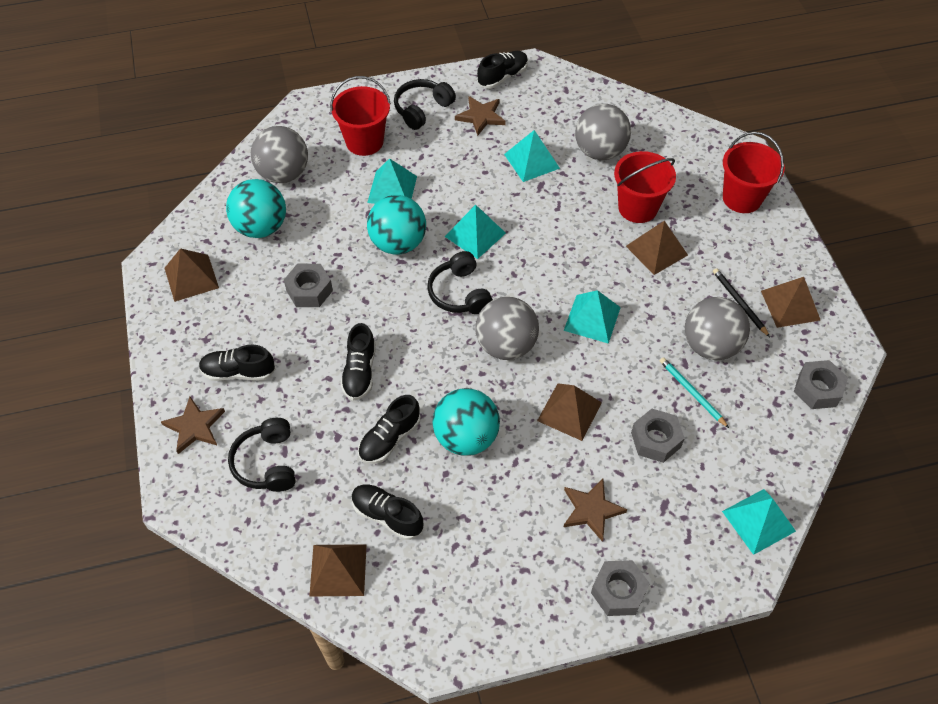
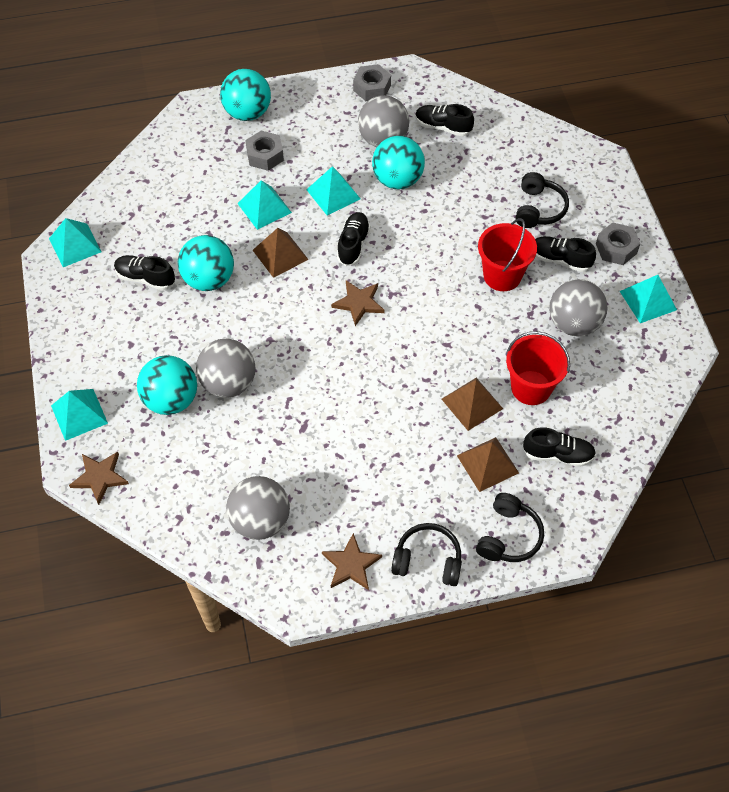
black pencil: 1 -> 0
brown pyramid: 5 -> 3
grey nut: 4 -> 3
red bucket: 3 -> 2
turquoise ball: 3 -> 4
turquoise pencil: 1 -> 0

